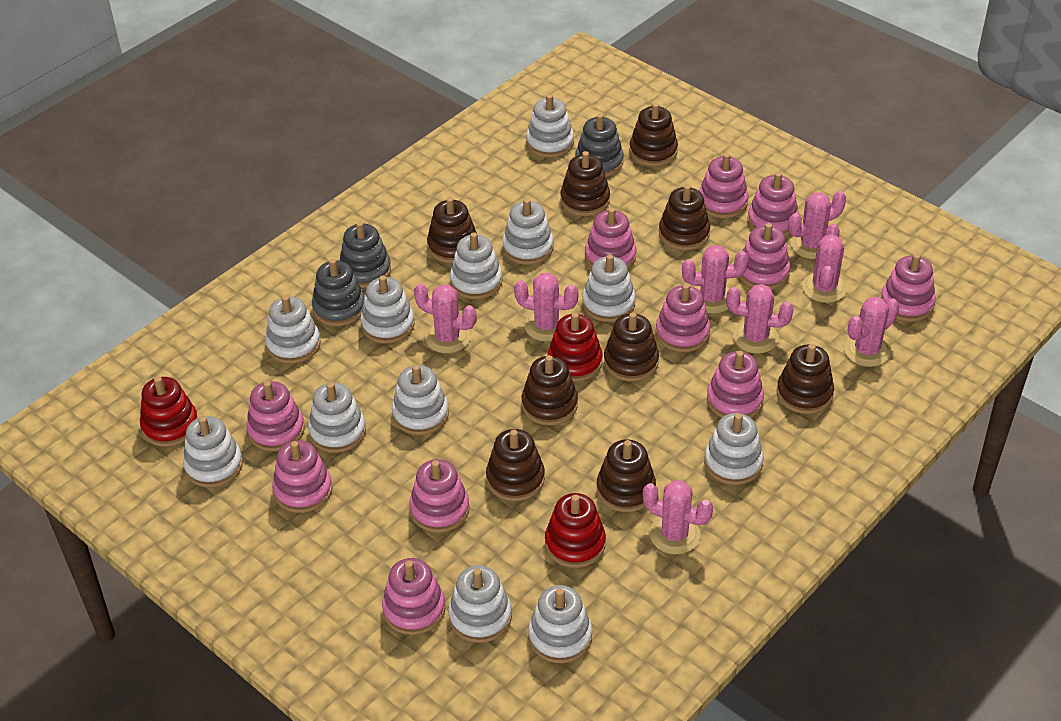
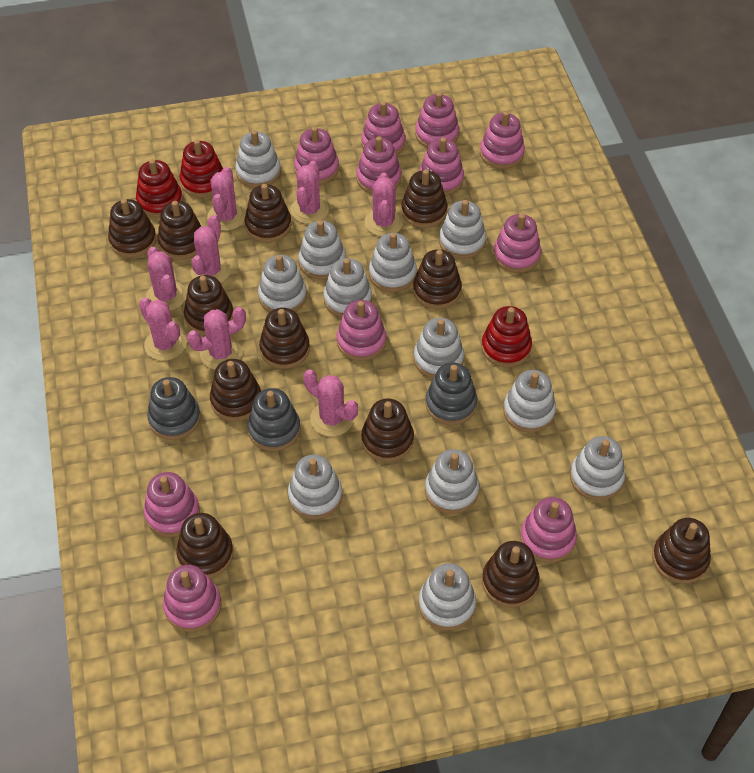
brown stacking toy: 9 -> 12

